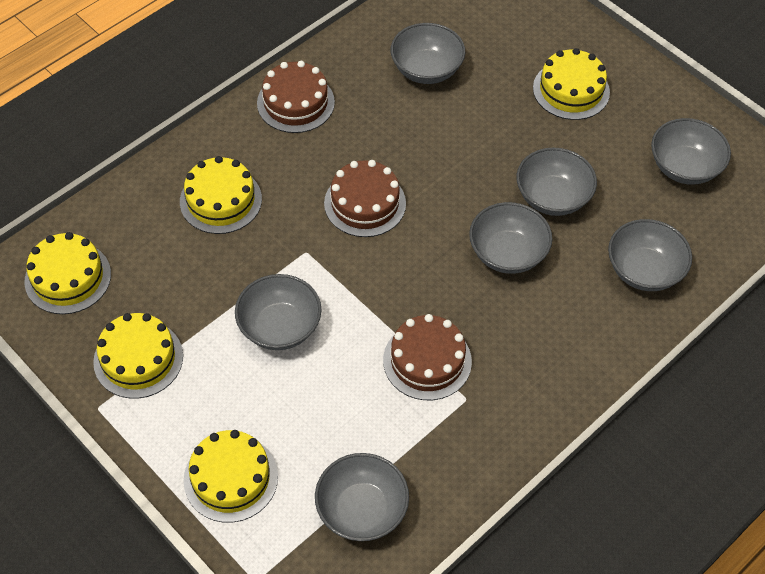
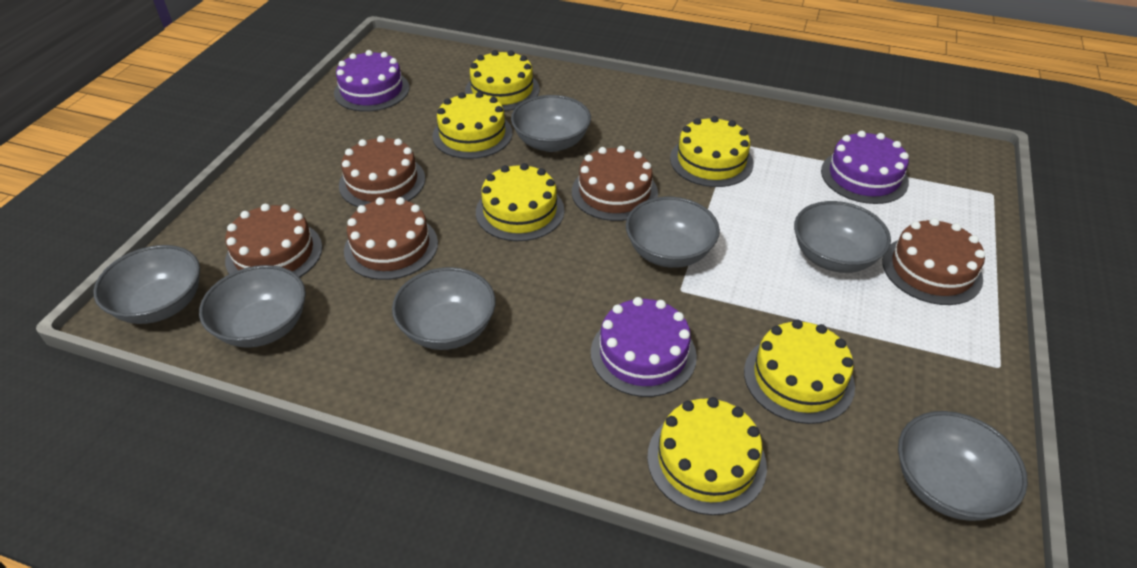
brown cake: 3 -> 5
purple cake: 0 -> 3
yellow cake: 5 -> 6

